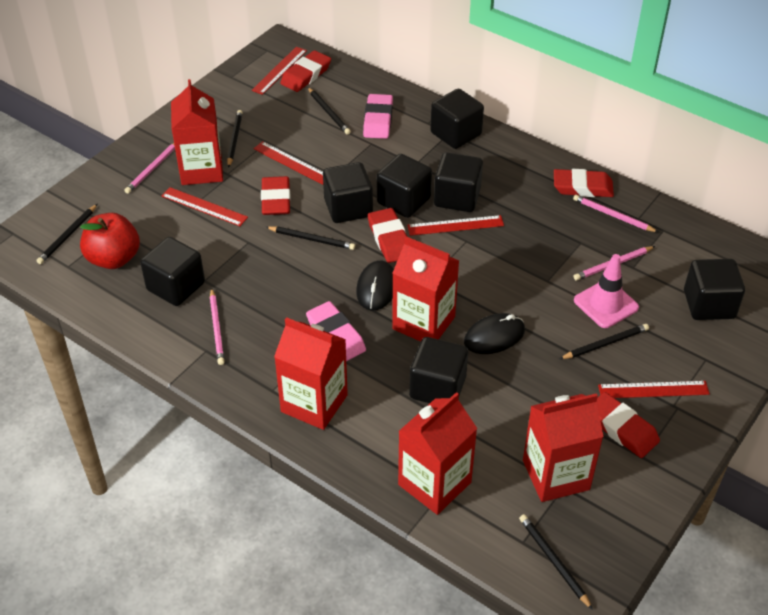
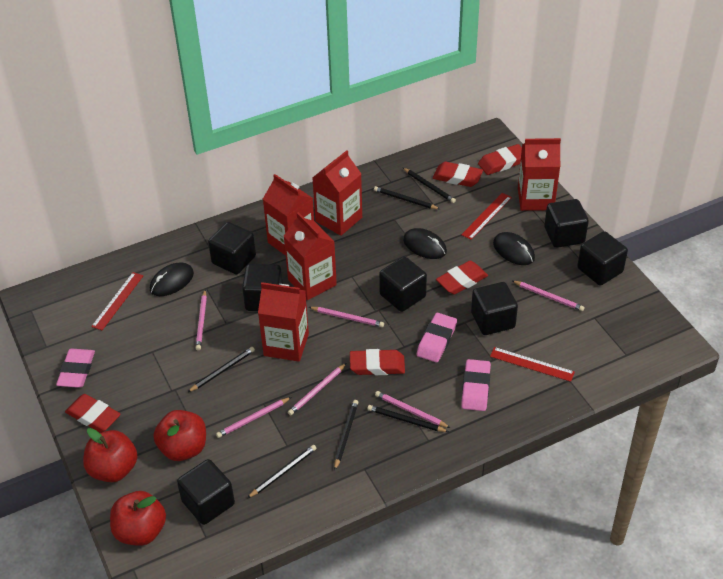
black mouse: 2 -> 3
pink eraser: 2 -> 3
pink pencil: 4 -> 6
pink traffic cone: 1 -> 0
red apple: 1 -> 3
red ruler: 5 -> 3

